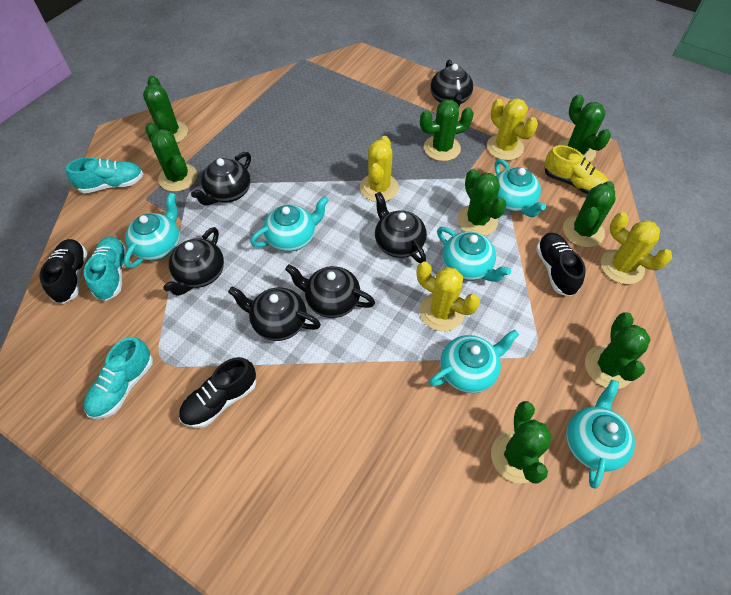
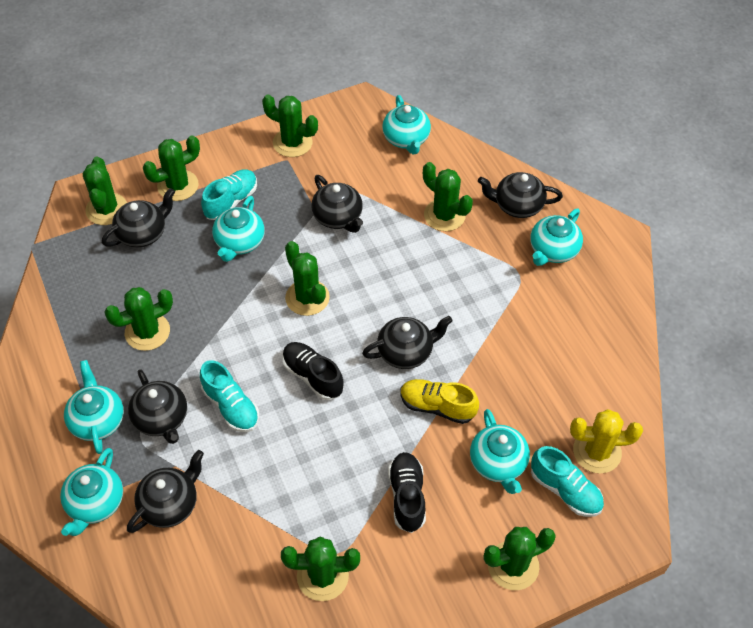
black shoe: 3 -> 2
yellow cactus: 4 -> 1

